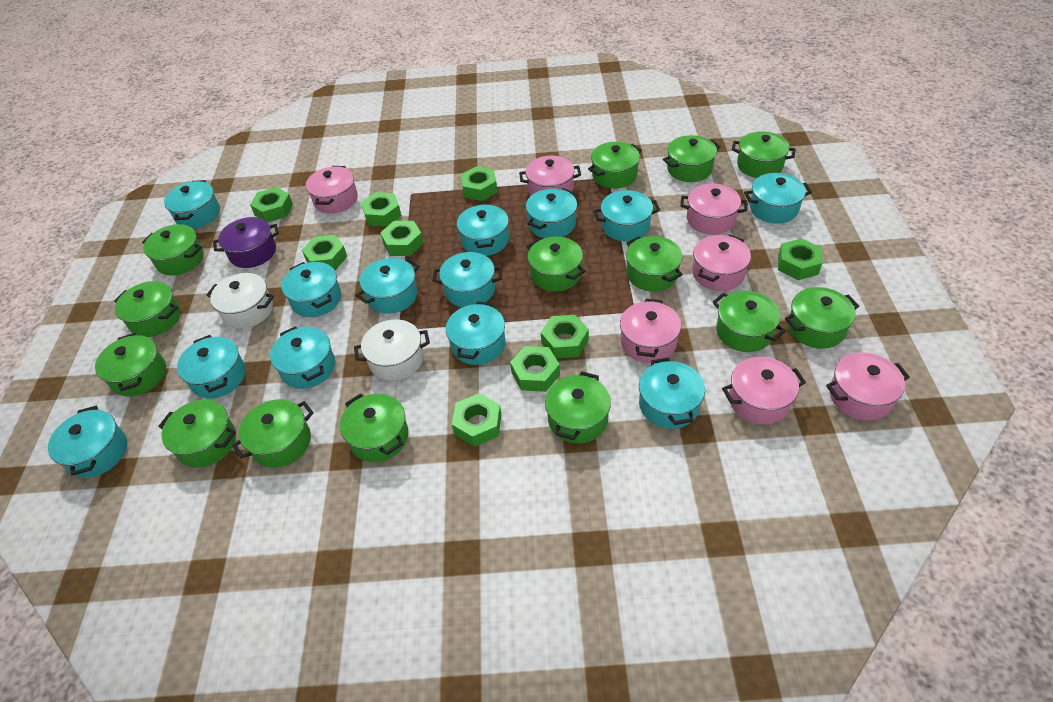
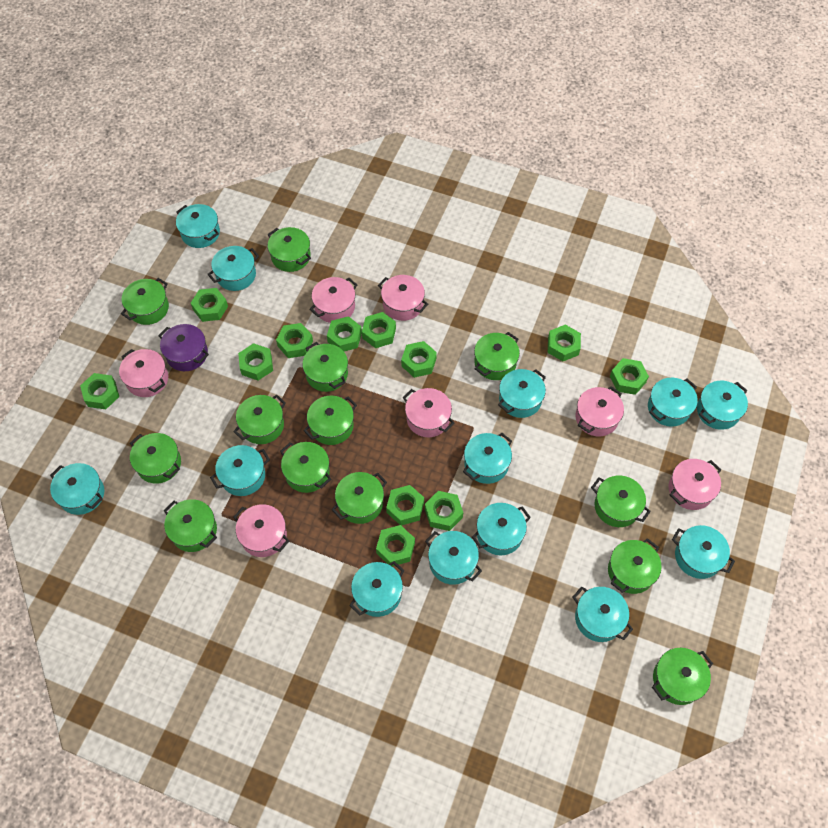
green nut: 9 -> 12
green pot: 14 -> 13
white pot: 2 -> 0

